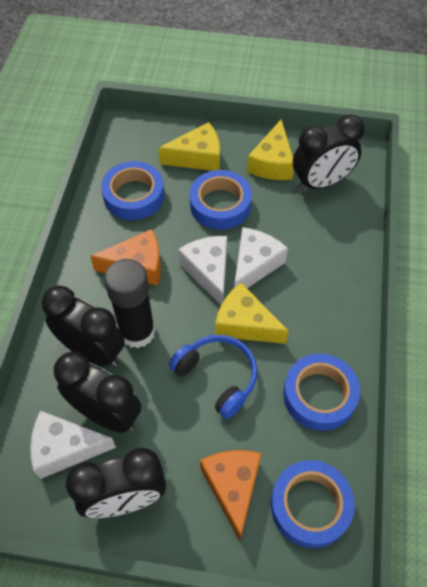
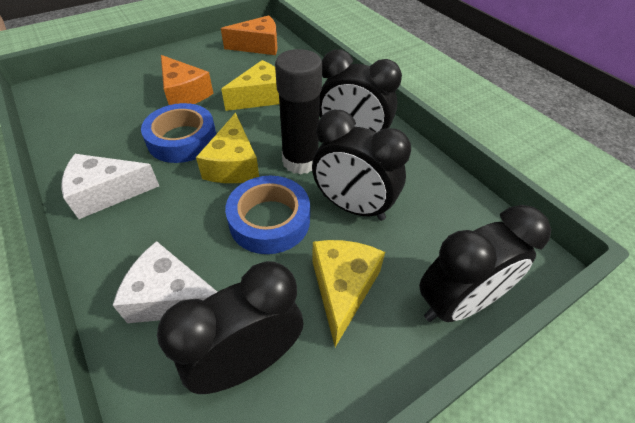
blue headphones: 1 -> 0
blue tape: 4 -> 2
white cheese: 3 -> 2

